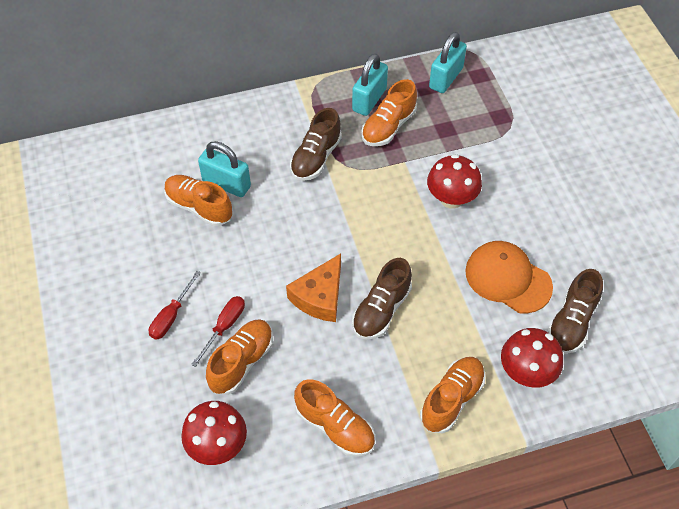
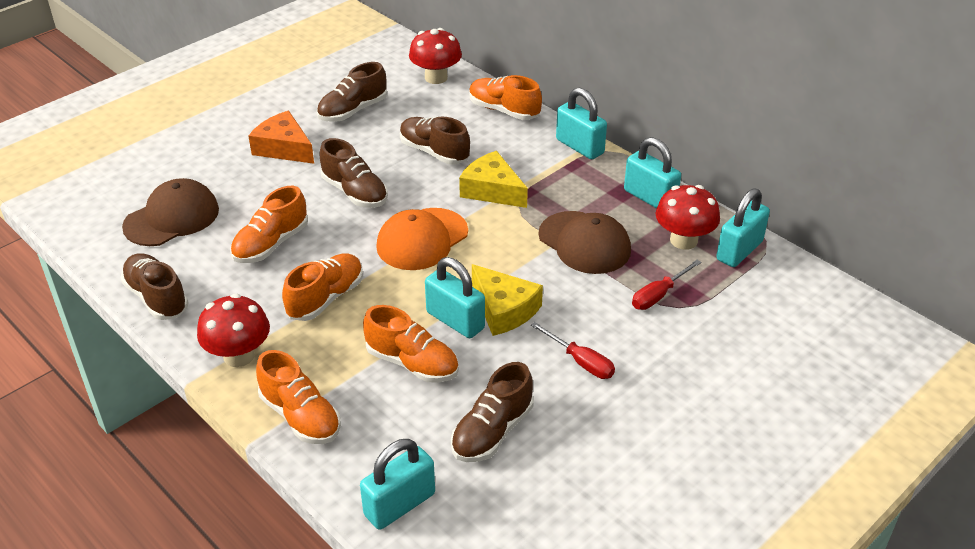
brown cap: 0 -> 2
brown shoe: 3 -> 5
turquoise padlock: 3 -> 5
yellow cheese: 0 -> 2

